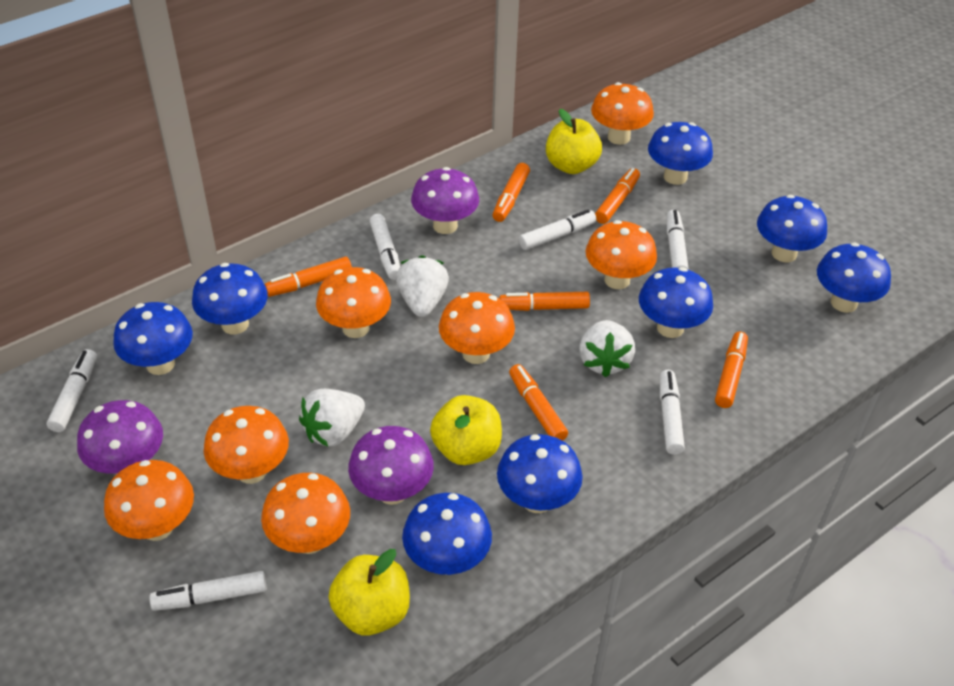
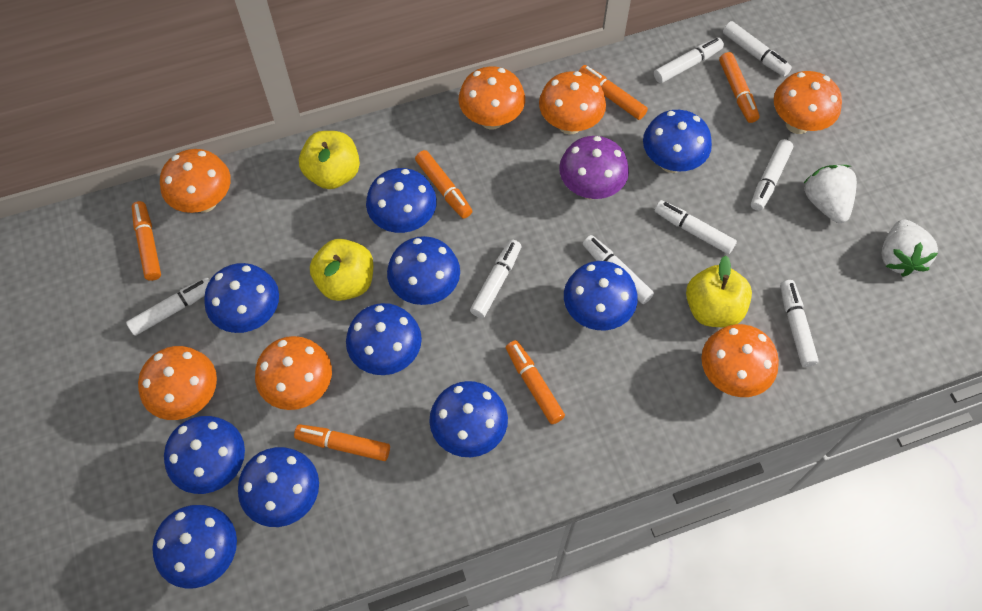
blue mushroom: 8 -> 10
purple mushroom: 3 -> 1
white marker: 6 -> 8
white strawberry: 3 -> 2

